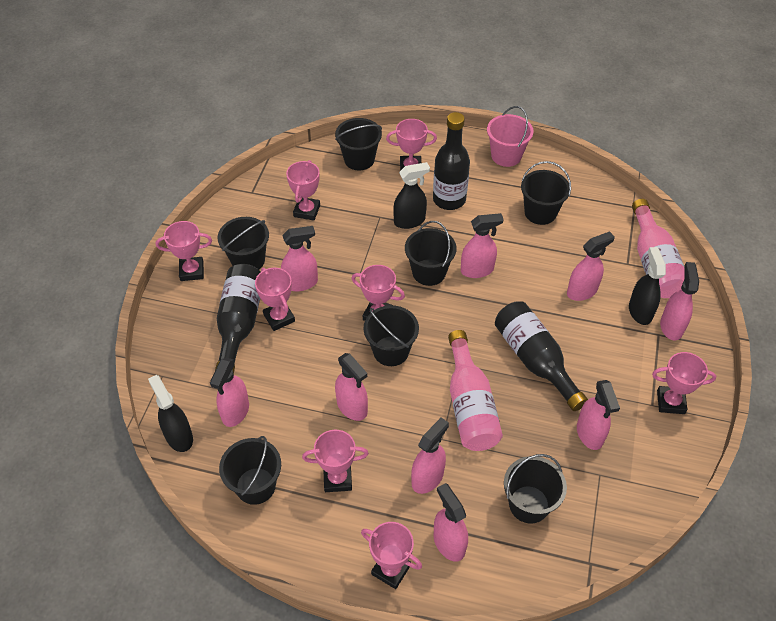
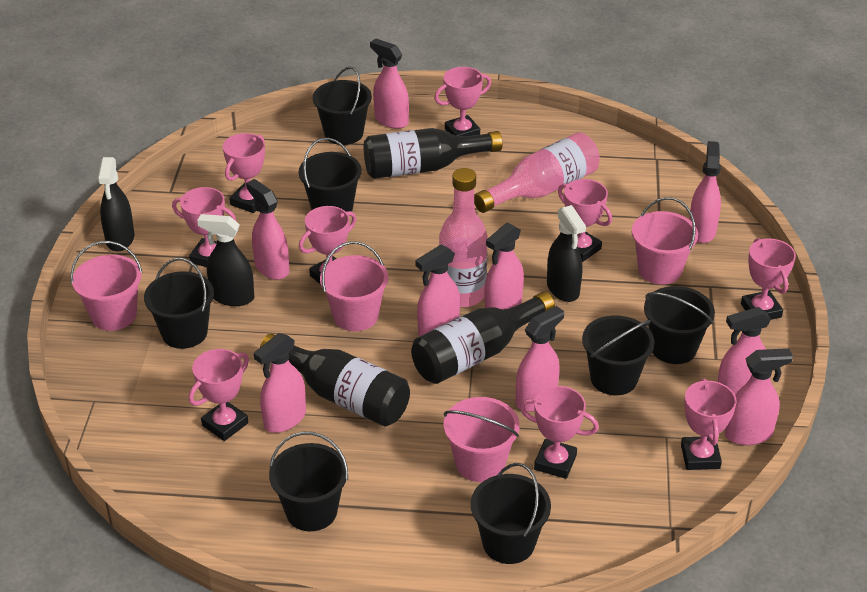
pink bucket: 1 -> 4
pink trophy: 8 -> 9

